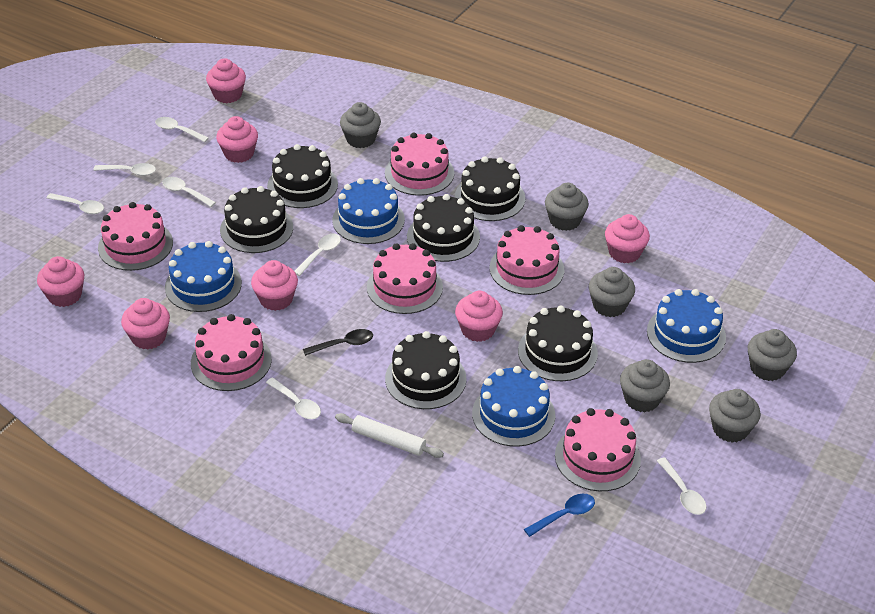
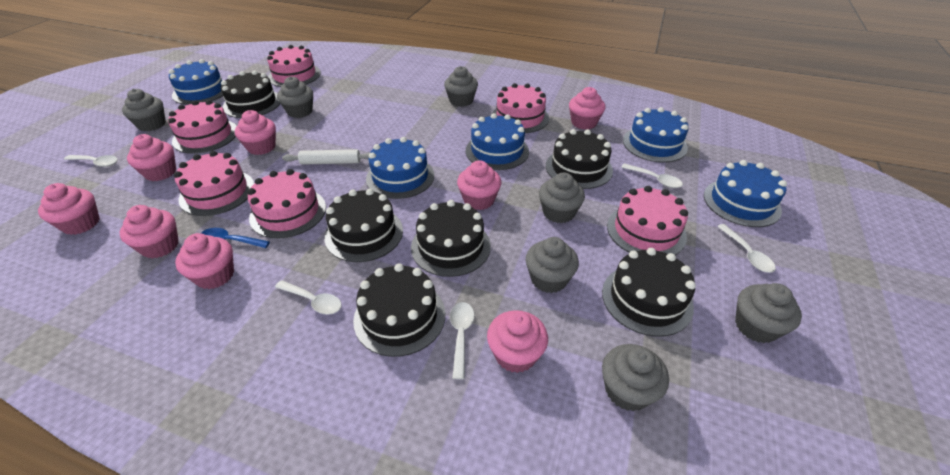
black spoon: 1 -> 0
blue cake: 4 -> 5
grey cupcake: 6 -> 7
pink cupcake: 7 -> 8
white spoon: 7 -> 5

